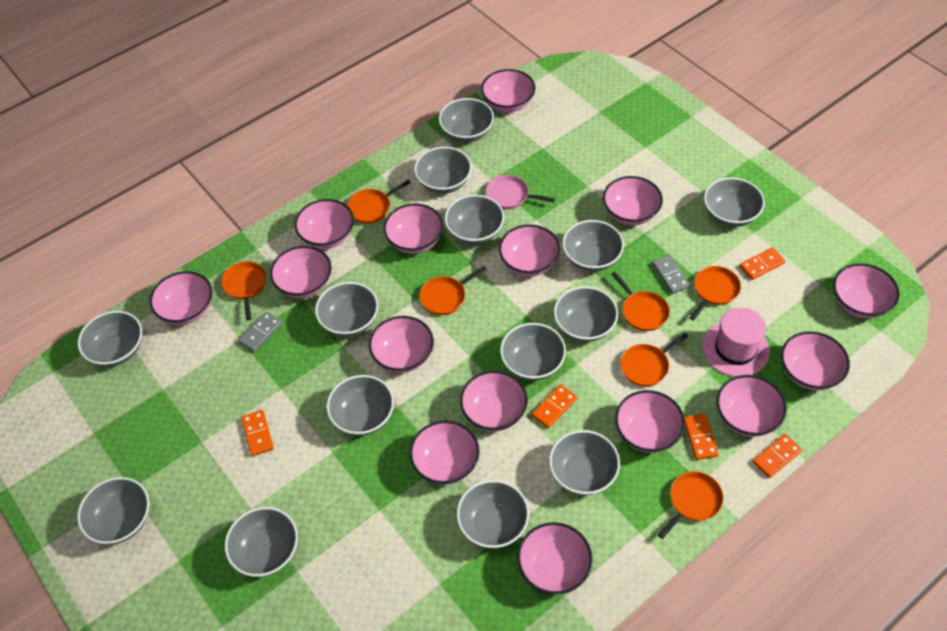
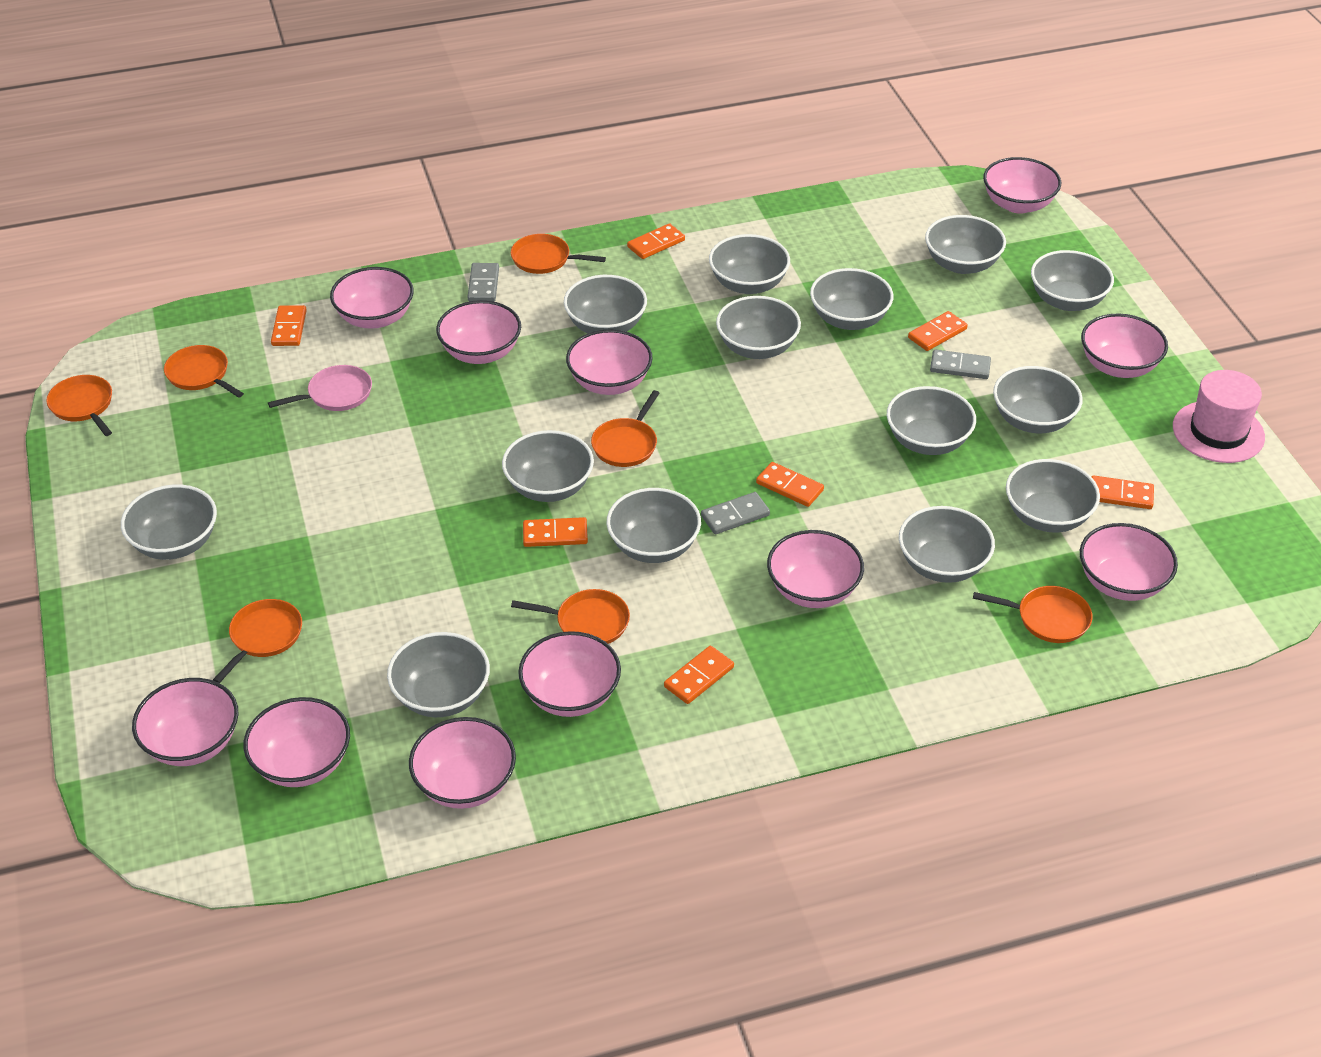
grey domino: 2 -> 3
orange domino: 5 -> 7
pink bowl: 15 -> 11

